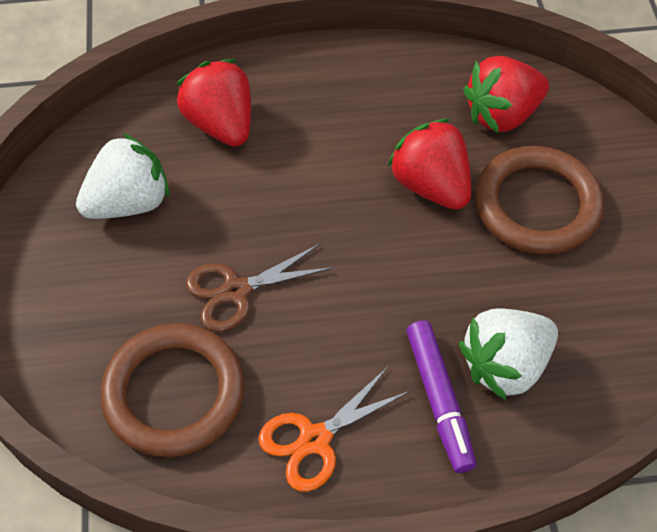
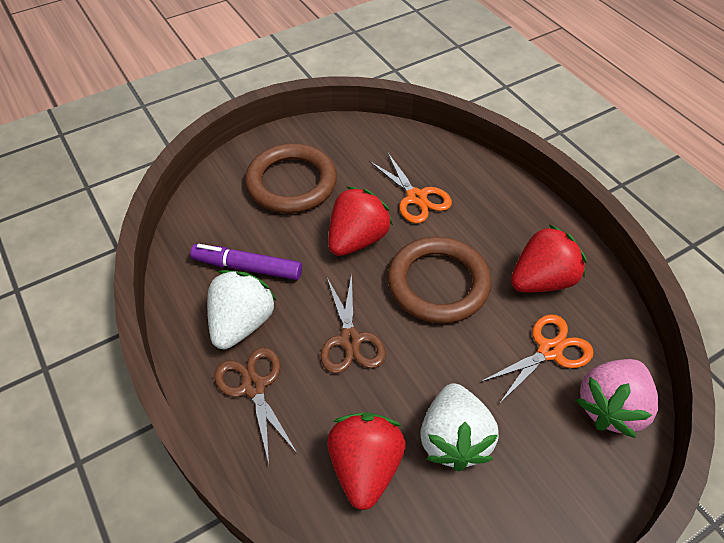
brown scissors: 1 -> 2
orange scissors: 1 -> 2
pink strawberry: 0 -> 1

